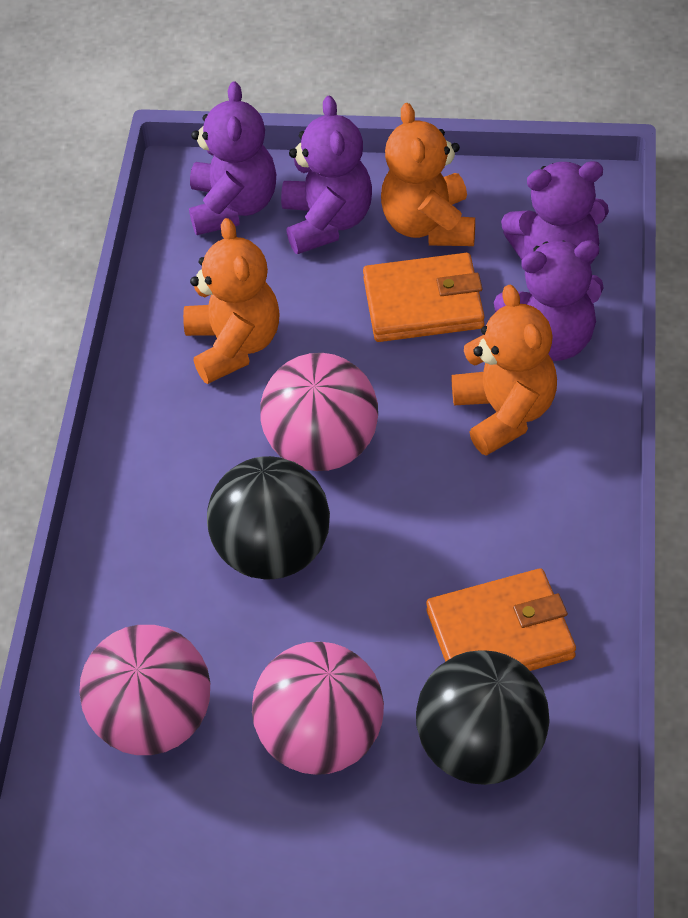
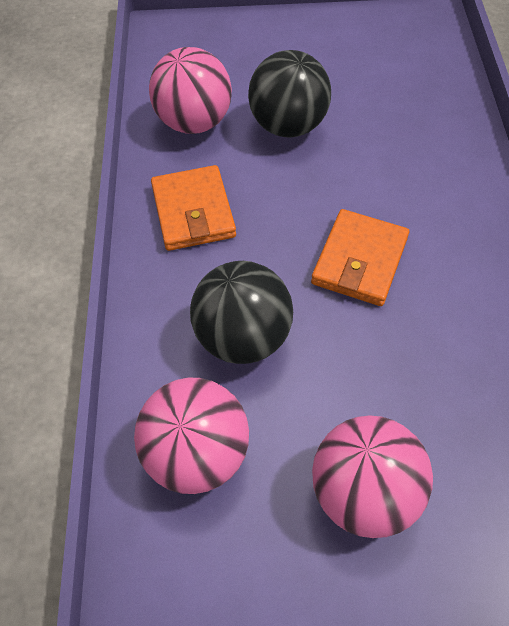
orange teddy bear: 3 -> 0
purple teddy bear: 4 -> 0

